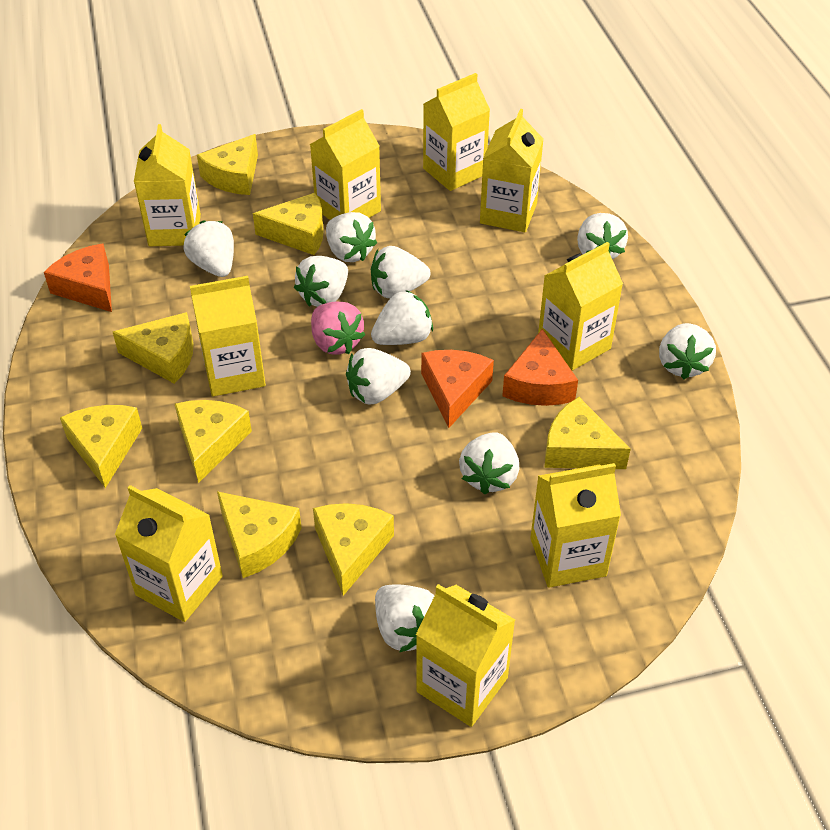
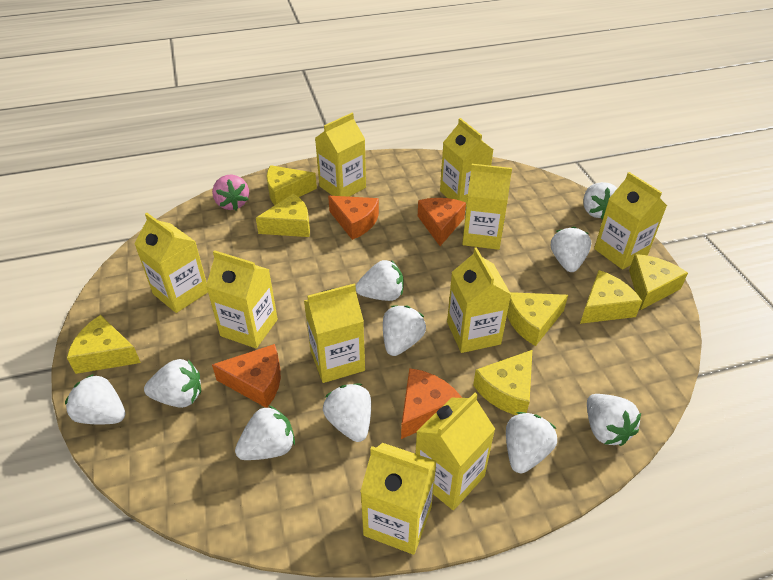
orange cheese: 3 -> 4
yellow carton: 9 -> 10
yellow cheese: 8 -> 7

